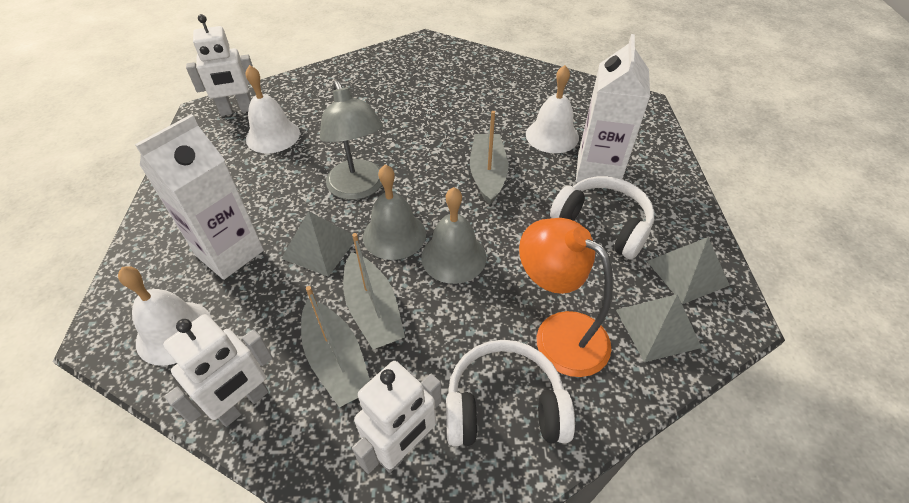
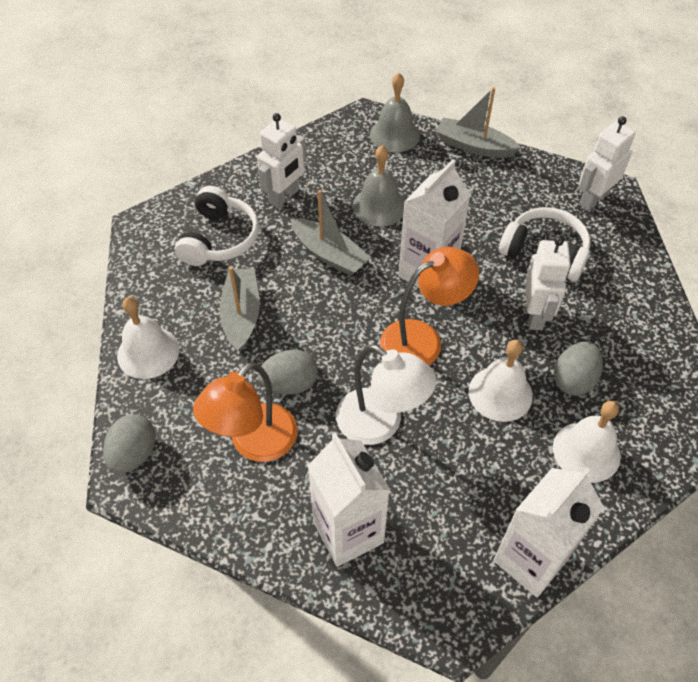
grey egg: 0 -> 3
grey lamp: 1 -> 0
grey pyramid: 3 -> 0
orange lamp: 1 -> 2
white carton: 2 -> 3
white lamp: 0 -> 1

